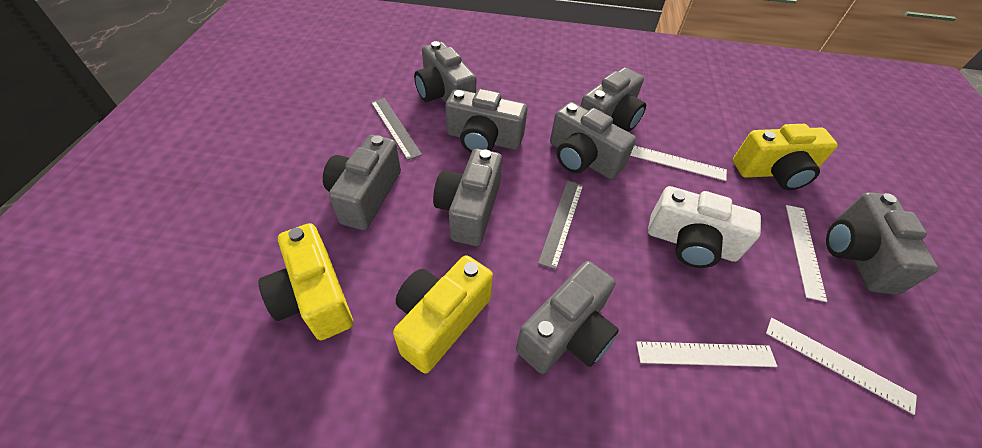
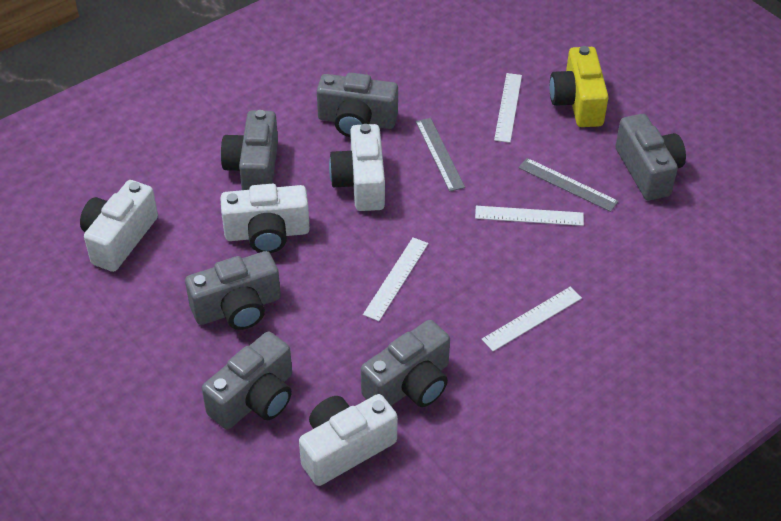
grey camera: 8 -> 6
white camera: 1 -> 4
yellow camera: 3 -> 1

